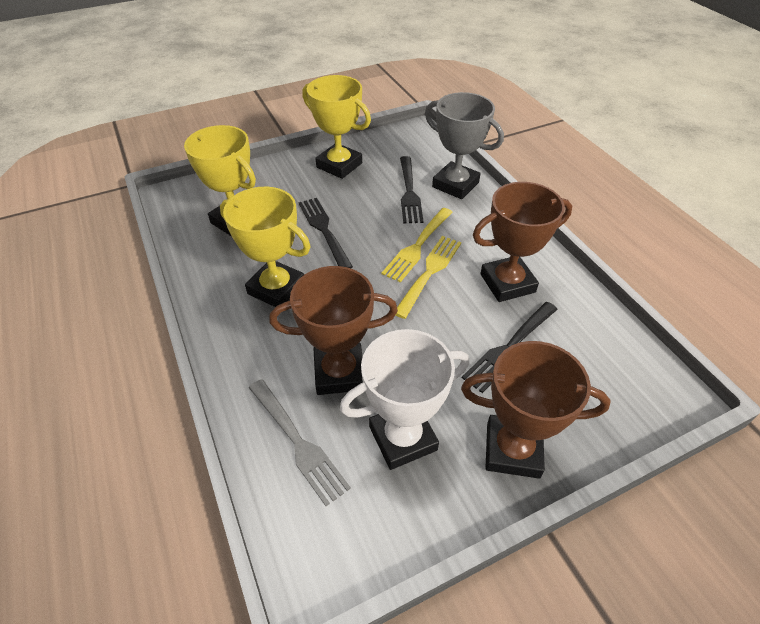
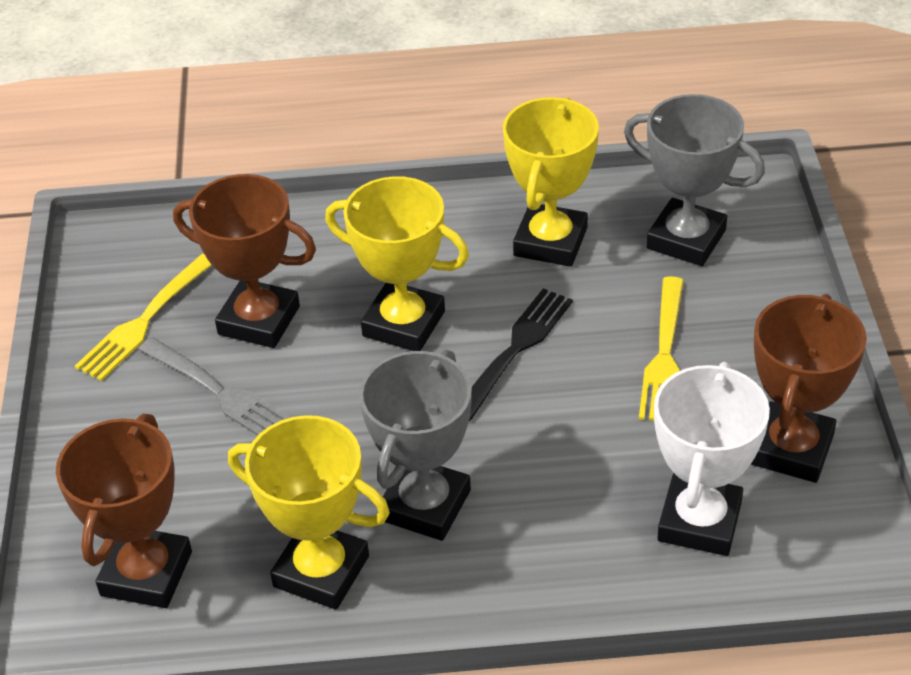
black fork: 3 -> 1
grey trophy: 1 -> 2

